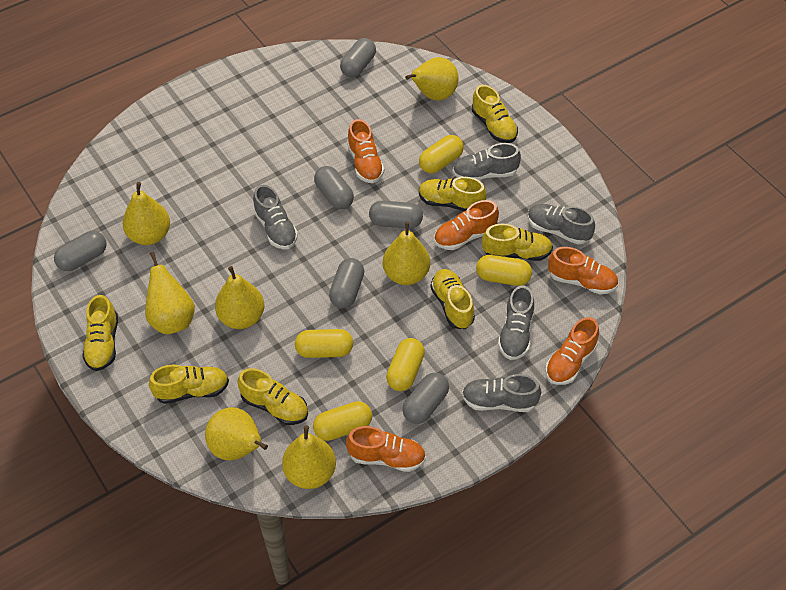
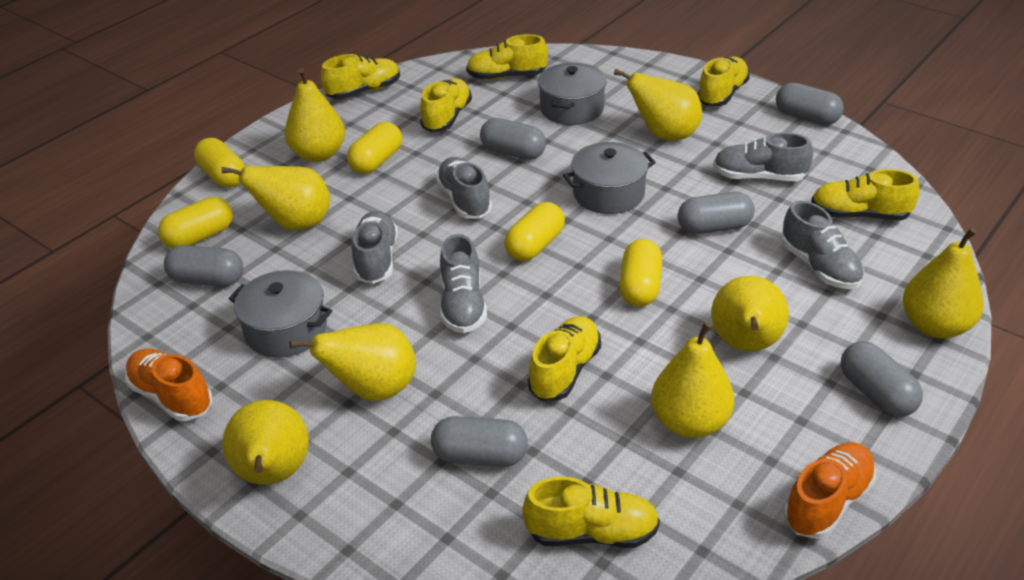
grey pot: 0 -> 3
orange shoe: 5 -> 2
yellow pear: 7 -> 8

